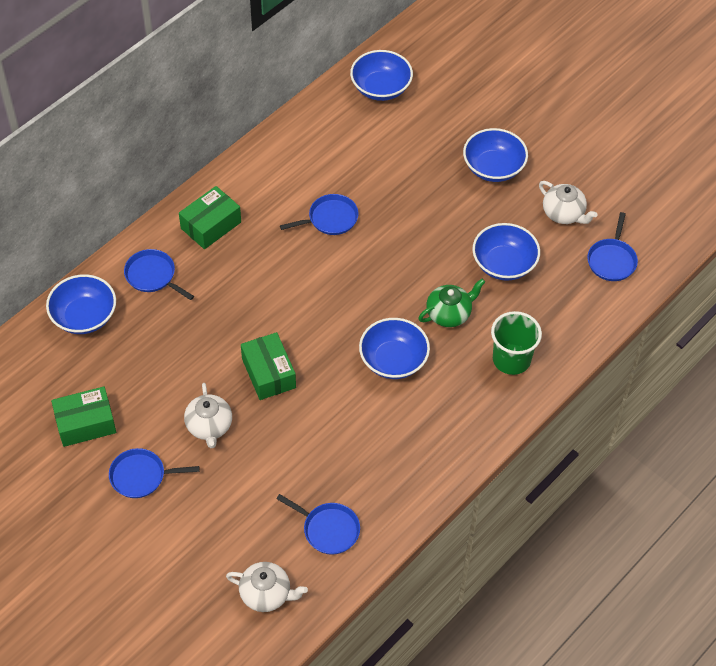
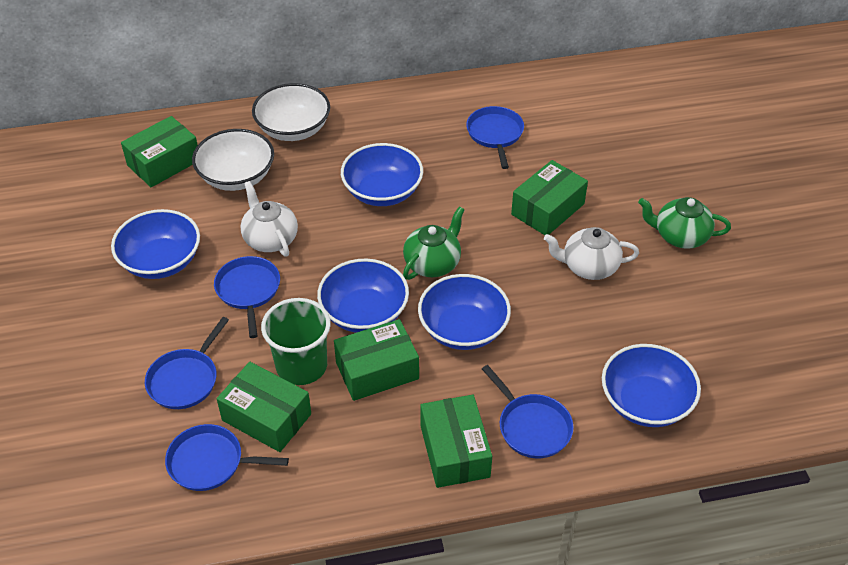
green box: 3 -> 5
green teapot: 1 -> 2
white bowl: 0 -> 2
white teapot: 3 -> 2

